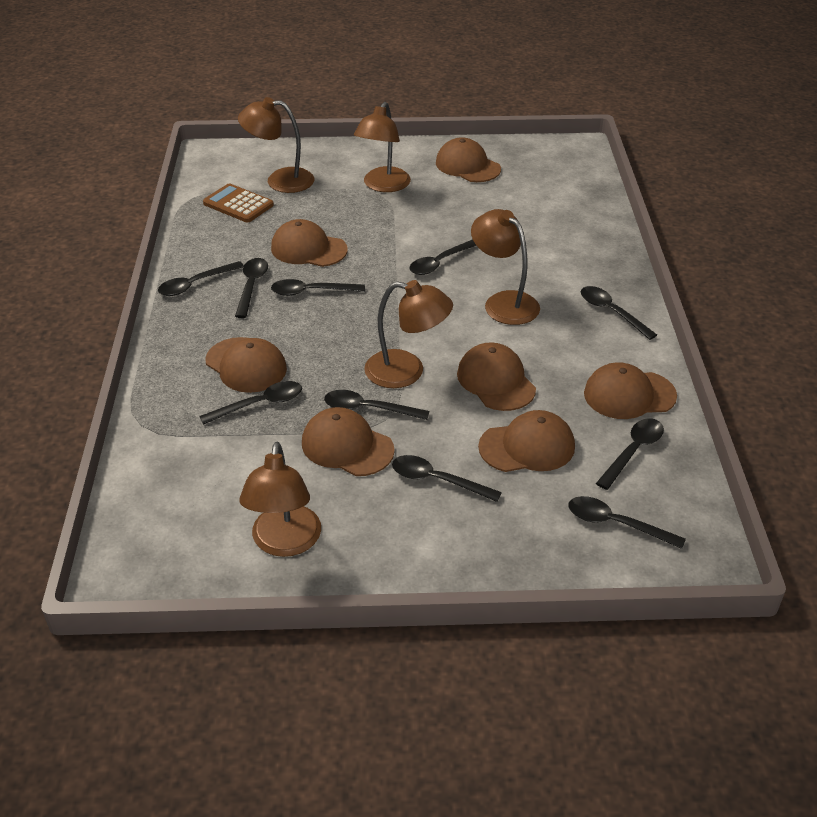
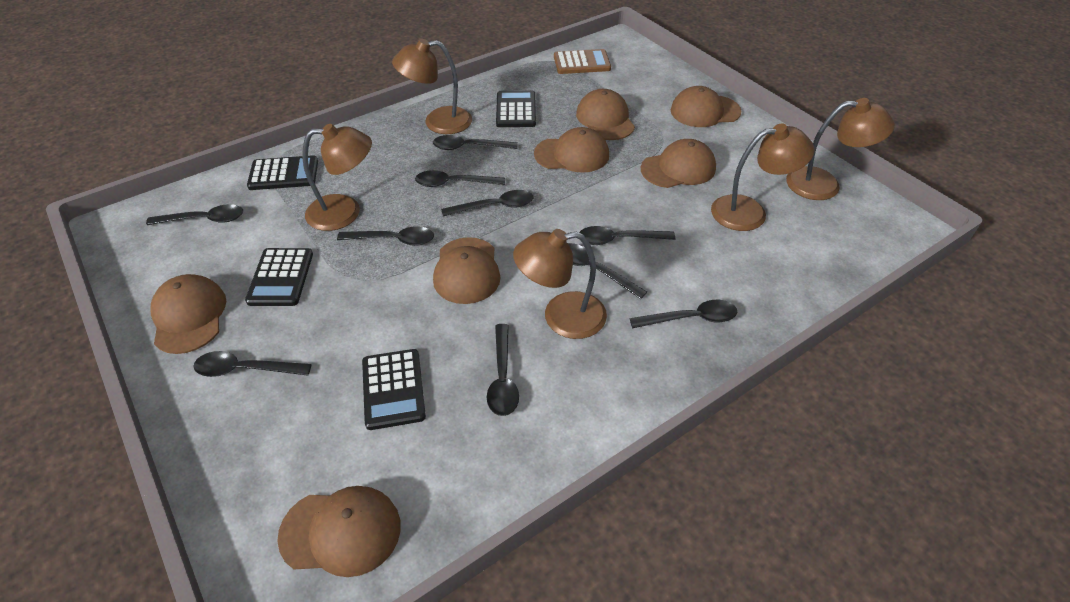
black calculator: 0 -> 4

